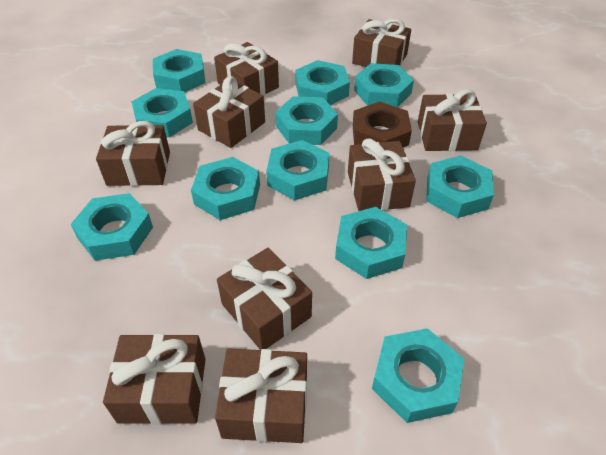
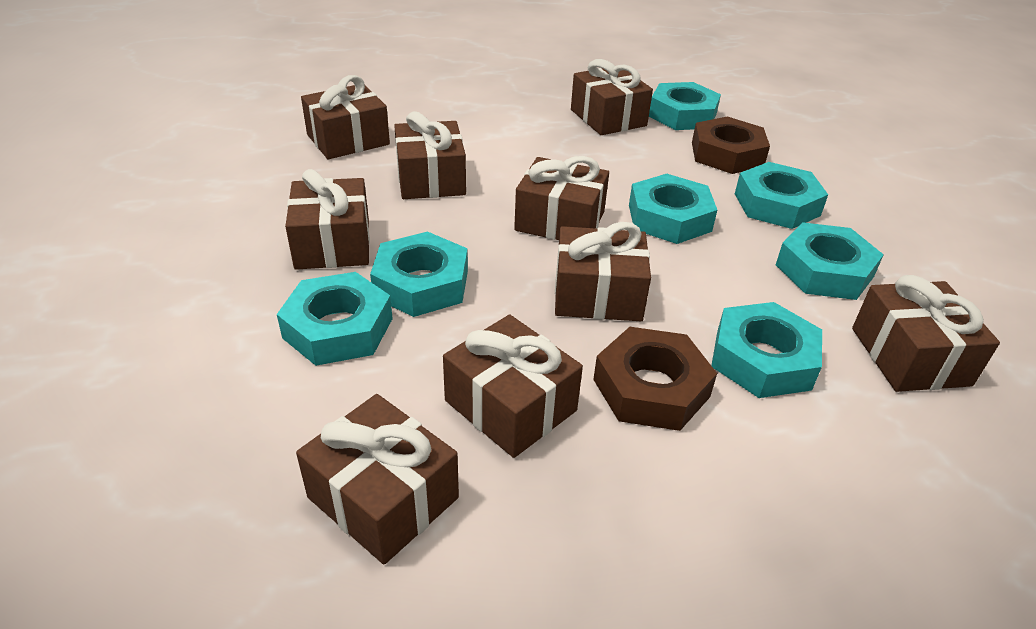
brown nut: 1 -> 2
turquoise nut: 11 -> 7

